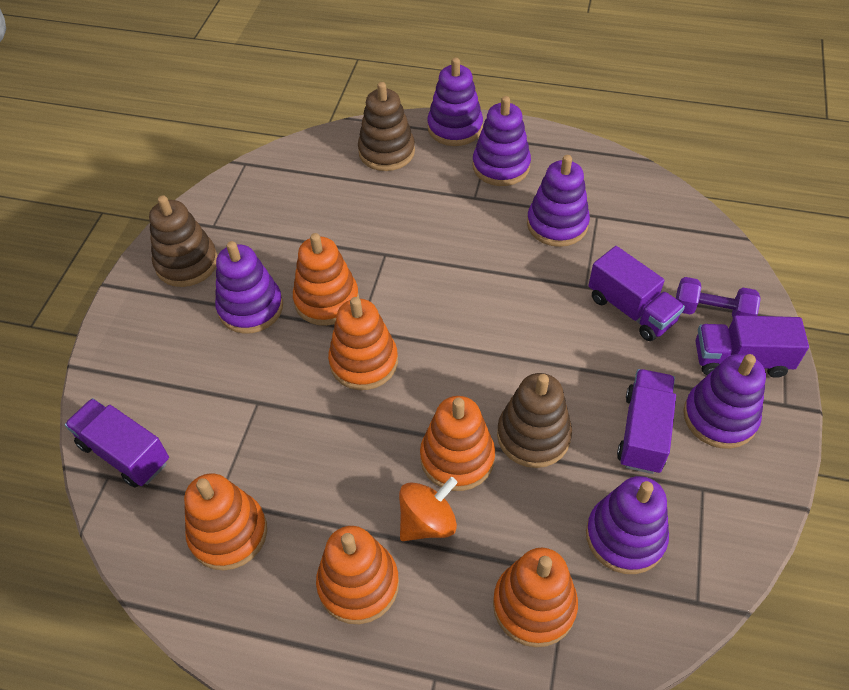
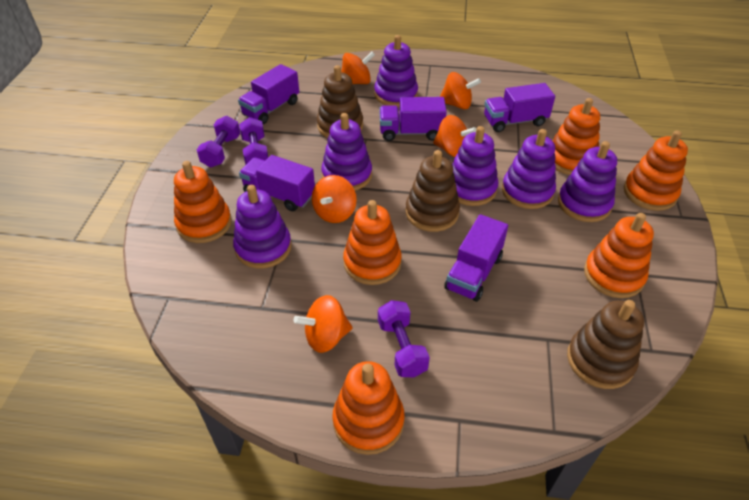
orange spinning top: 1 -> 5
purple dumbbell: 1 -> 3
purple truck: 4 -> 5

